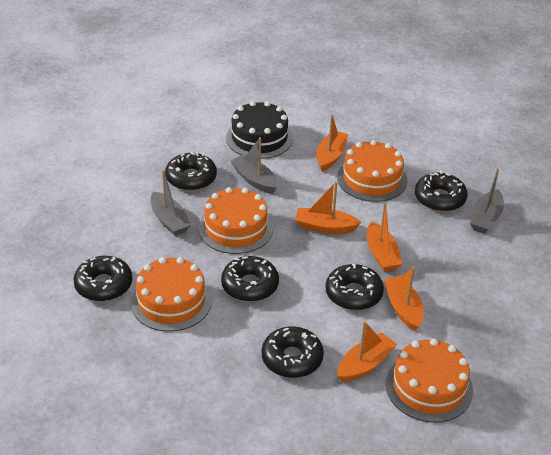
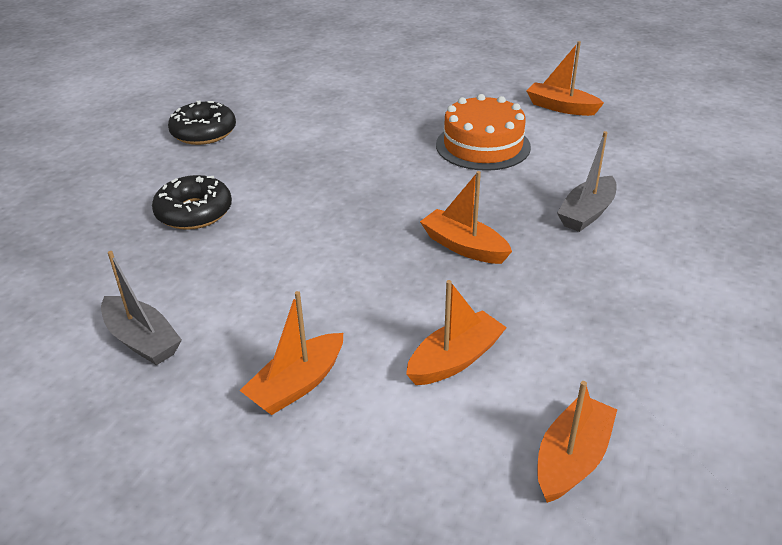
black cake: 1 -> 0
black donut: 6 -> 2
grey boat: 3 -> 2
orange cake: 4 -> 1

